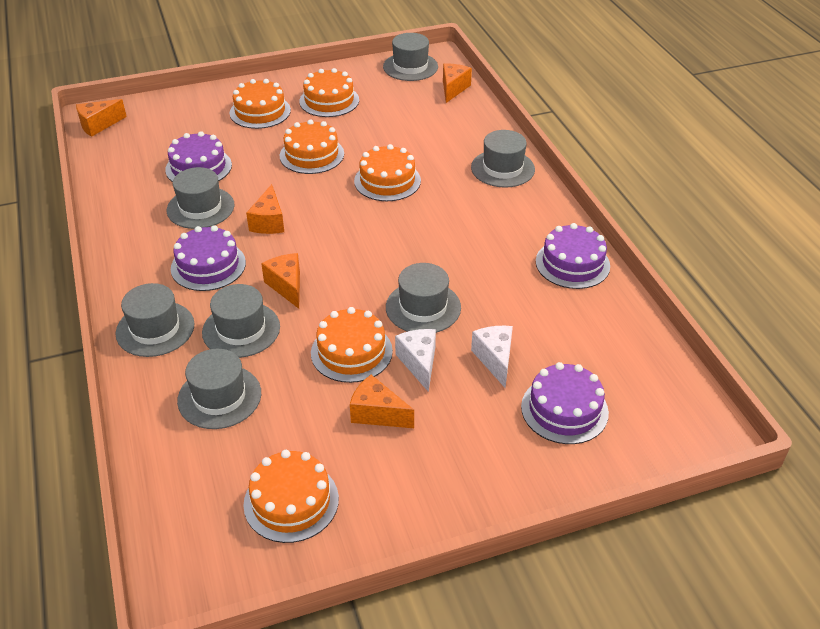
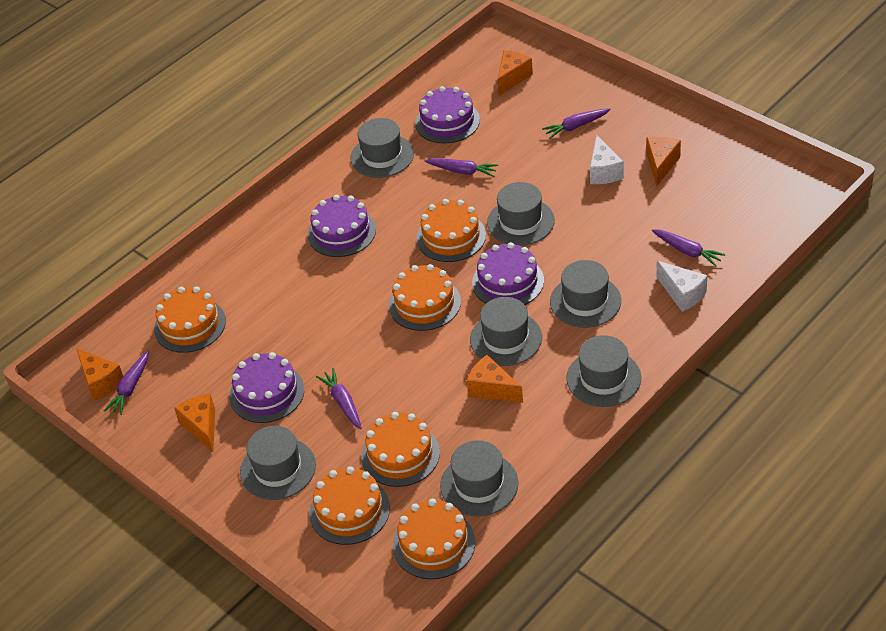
purple carrot: 0 -> 5

